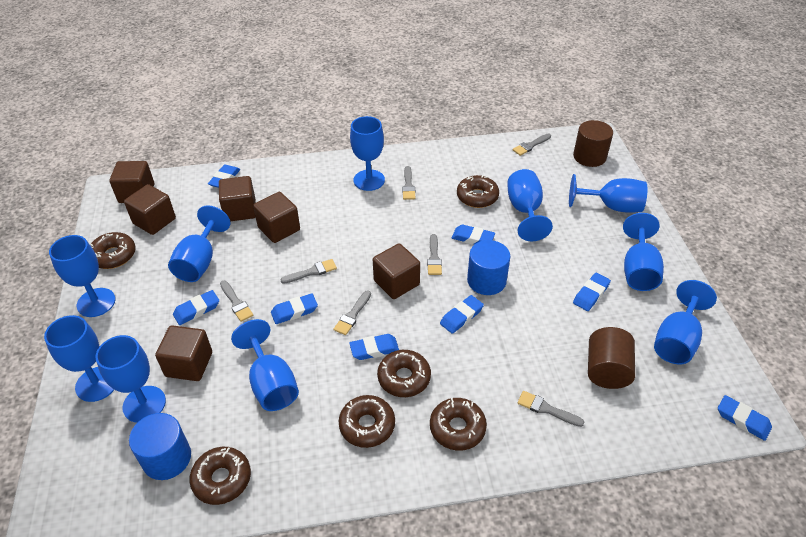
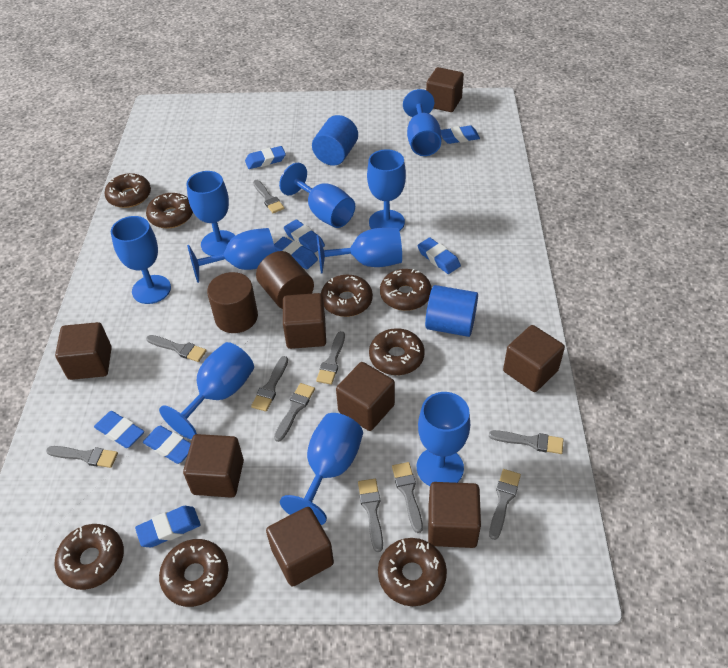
brown cube: 6 -> 8
brown donut: 6 -> 8
grey brush: 7 -> 10

